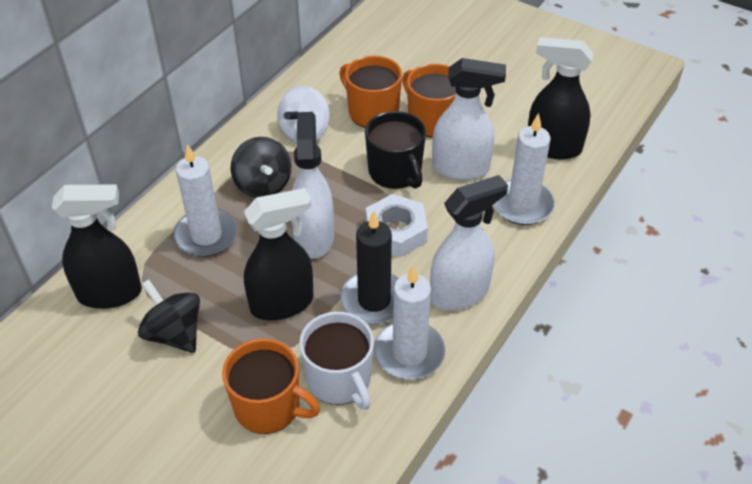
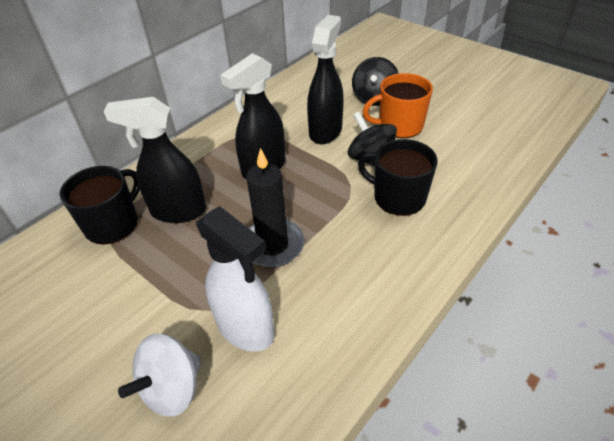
black mug: 1 -> 2
orange mug: 3 -> 1
white candle: 3 -> 0
white mug: 1 -> 0
white nut: 1 -> 0
white spray bottle: 3 -> 1

